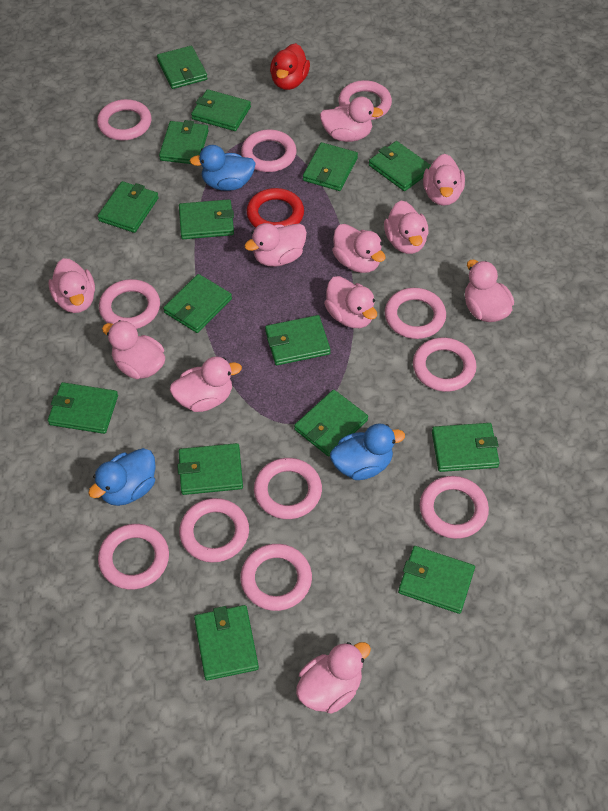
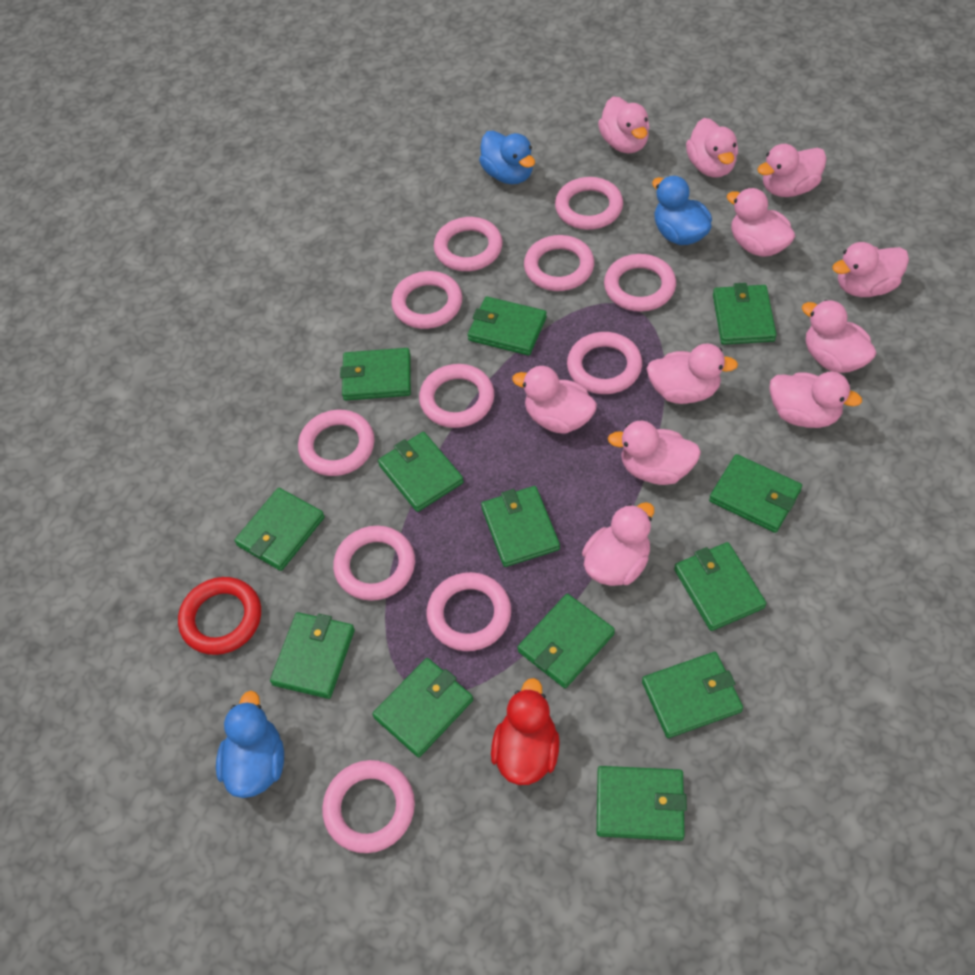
green wallet: 15 -> 13

